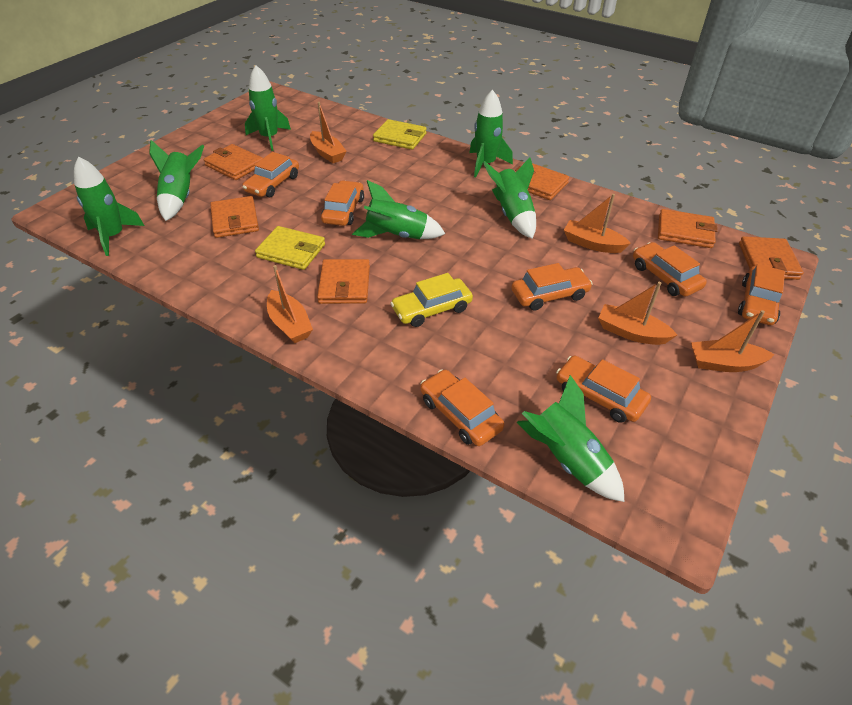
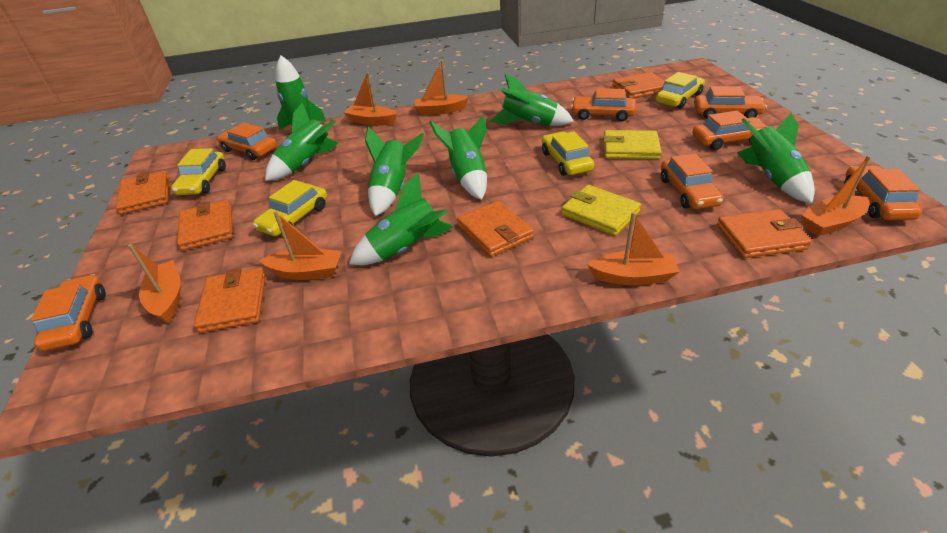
orange boat: 5 -> 6
yellow car: 1 -> 4

